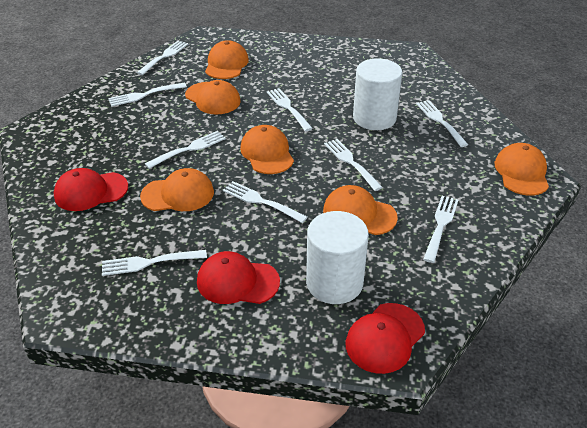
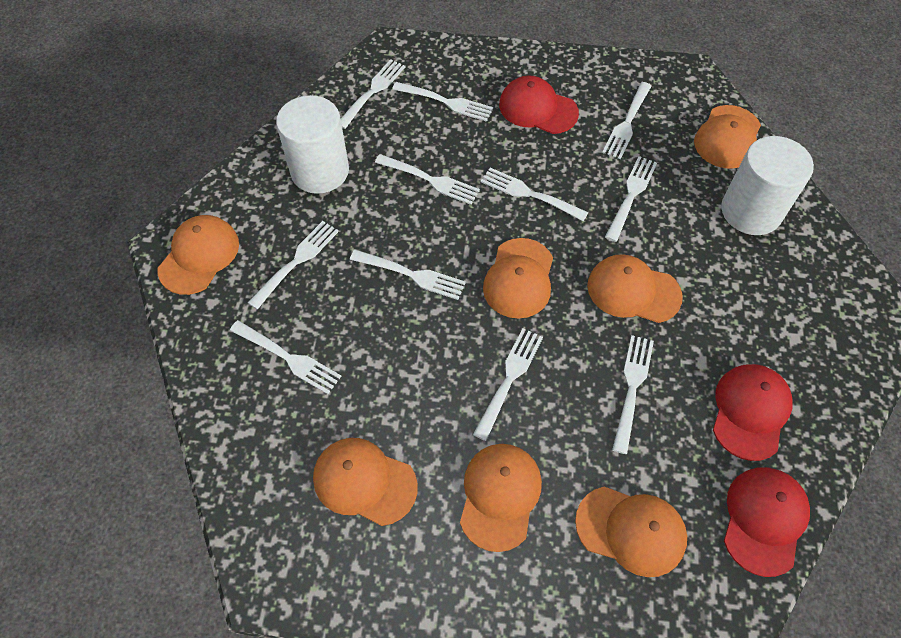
orange cap: 6 -> 7
white fork: 9 -> 11

